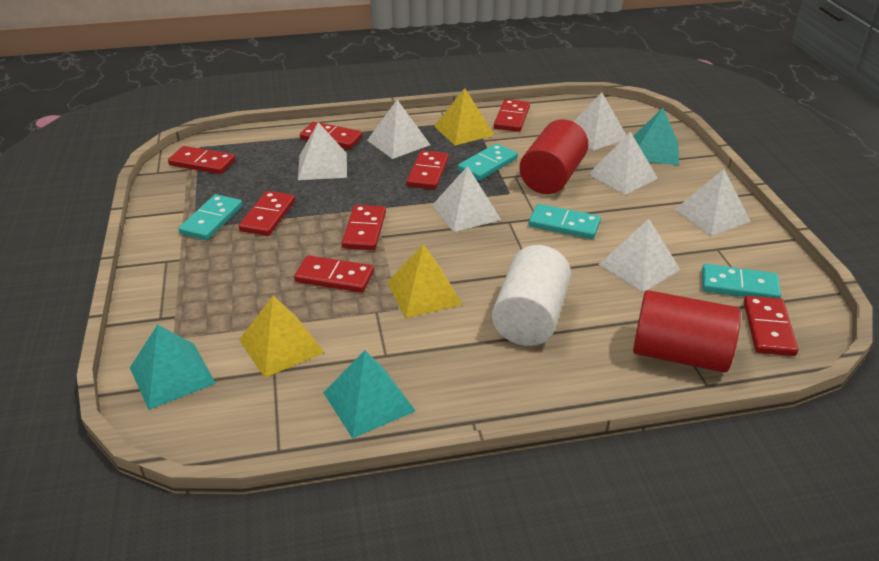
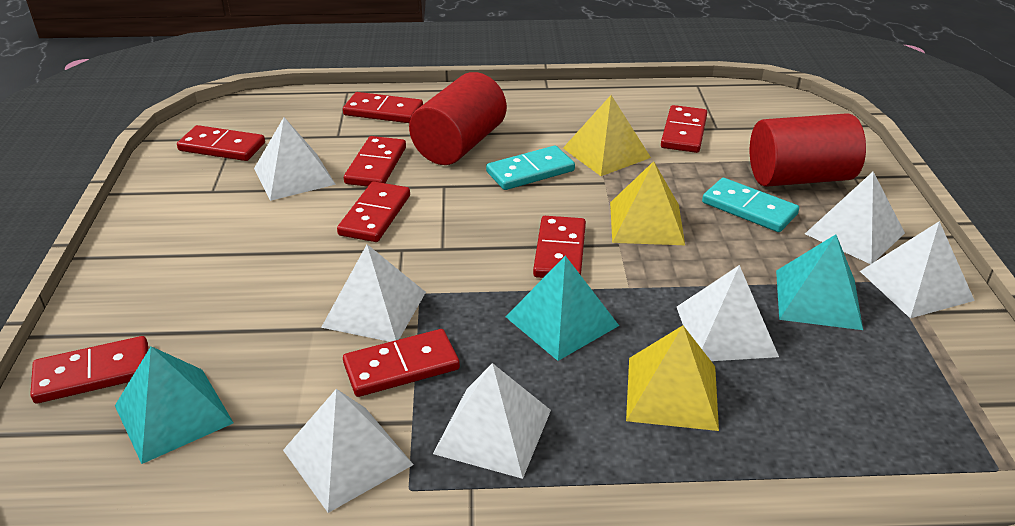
turquoise domino: 4 -> 2
white cylinder: 1 -> 0

